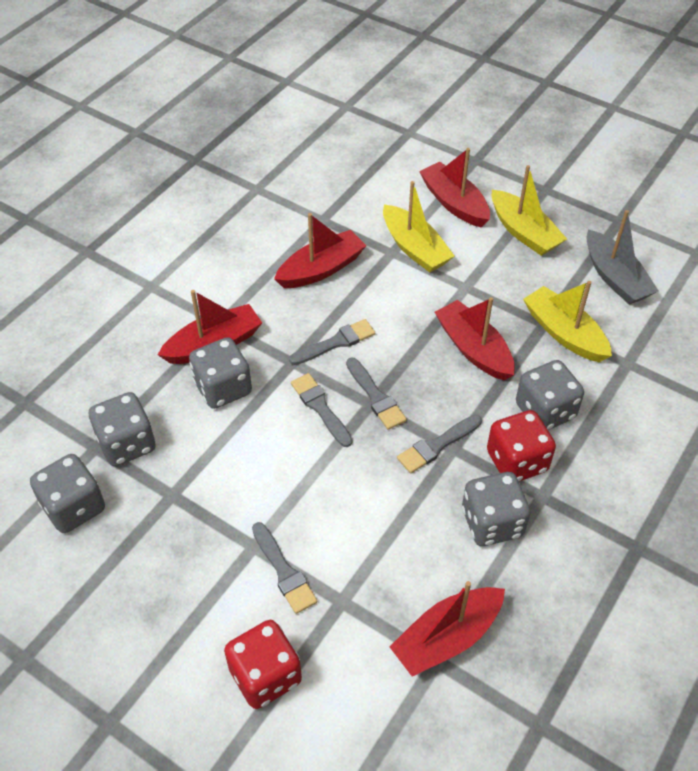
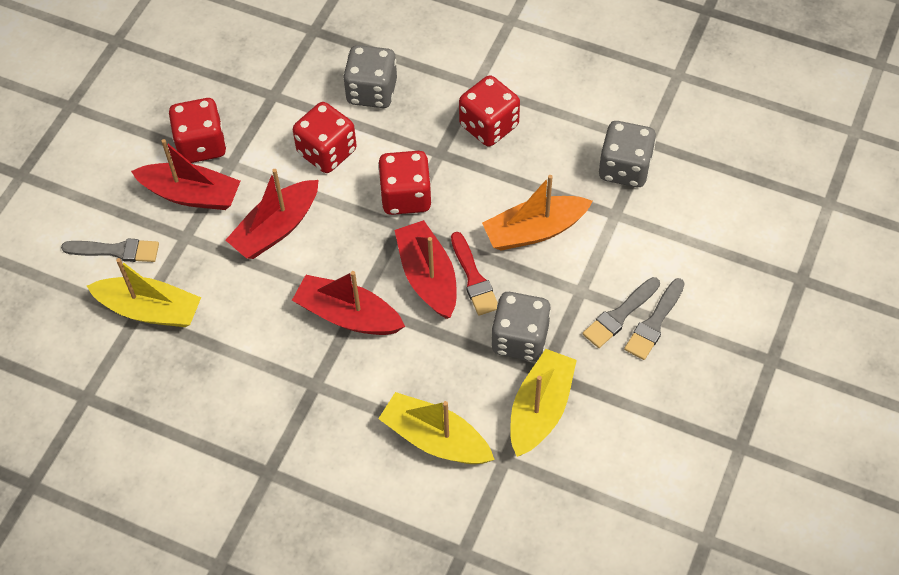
grey boat: 1 -> 0
grey brush: 5 -> 3
grey dice: 5 -> 3
orange boat: 0 -> 1
red boat: 5 -> 4
red brush: 0 -> 1
red dice: 2 -> 4

